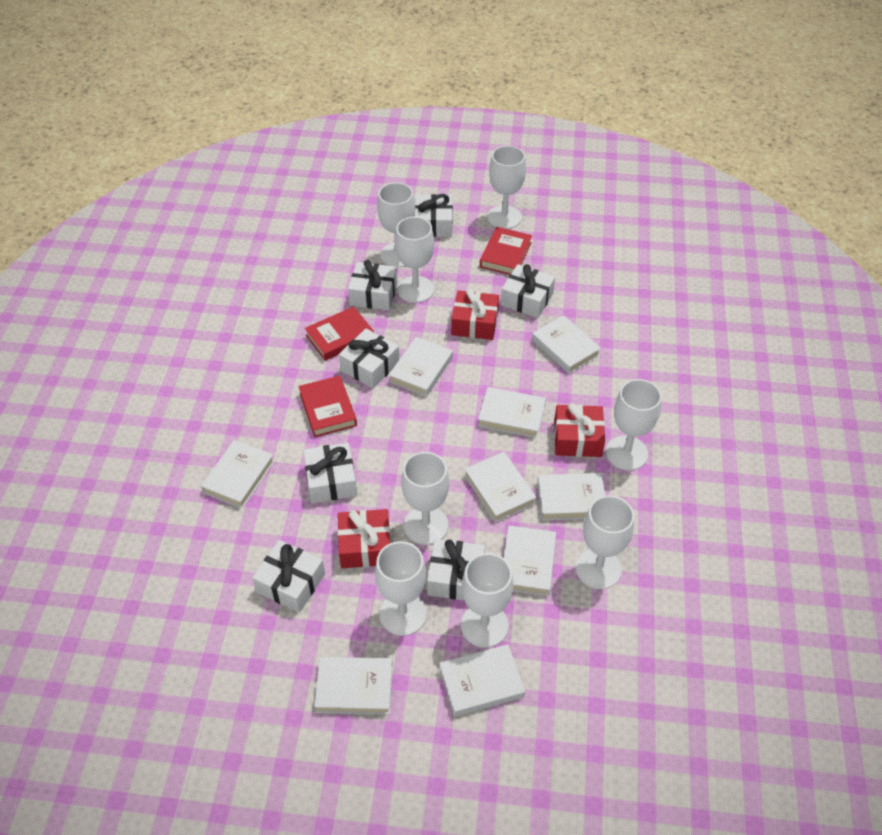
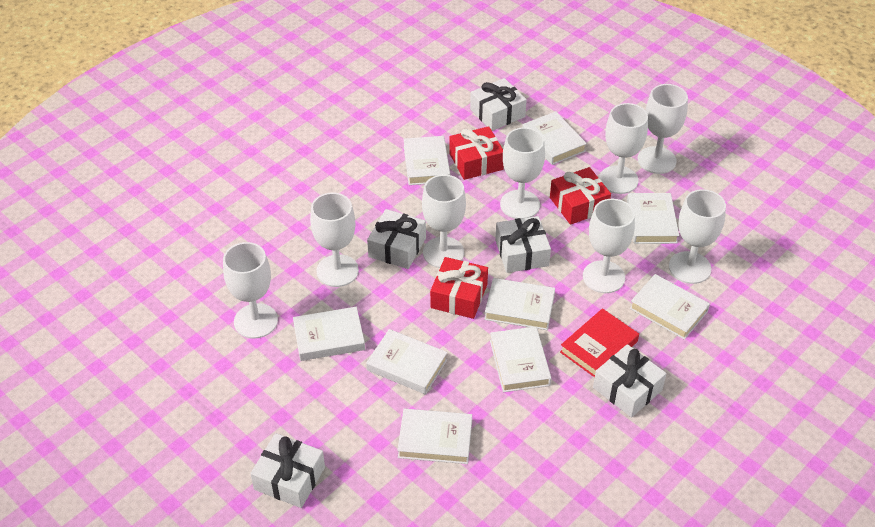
red book: 3 -> 1
white gift: 7 -> 5

